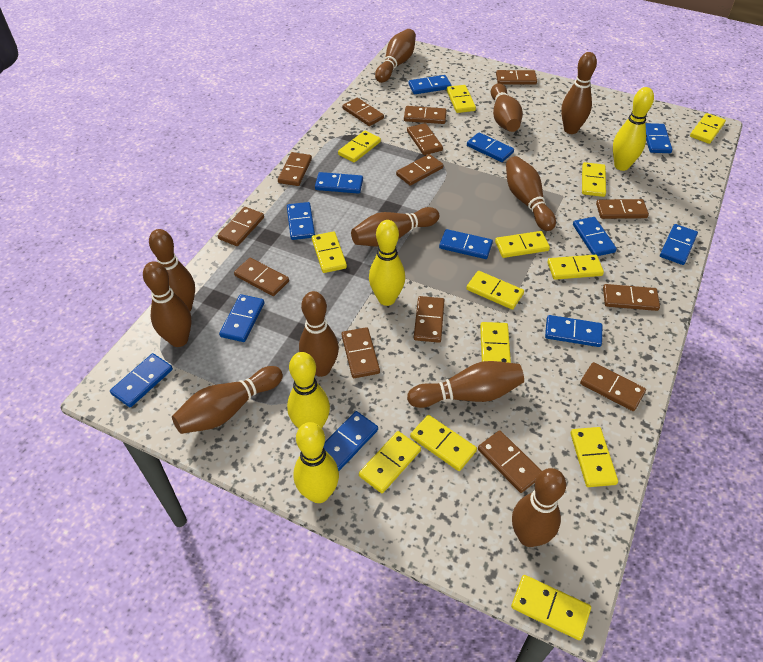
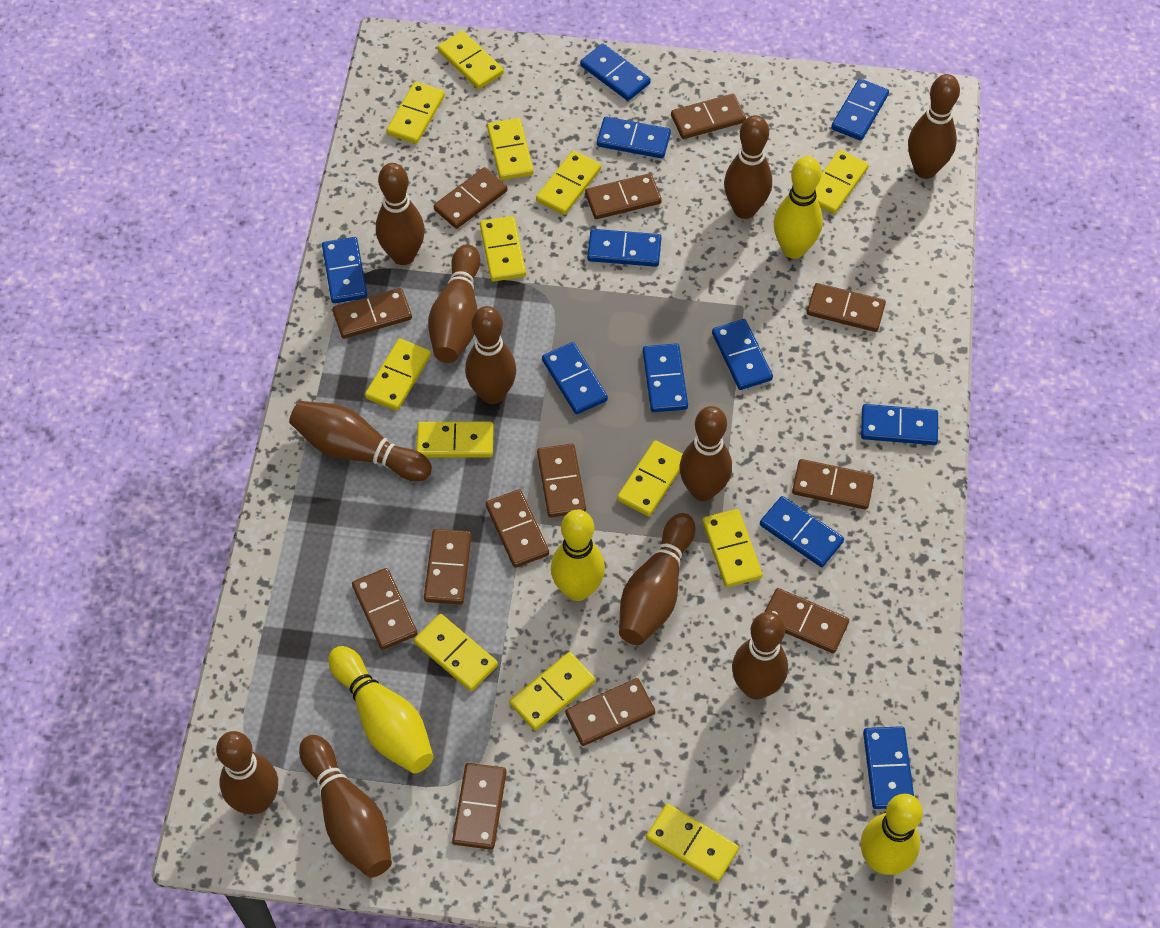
blue domino: 12 -> 11
brown domino: 14 -> 13

